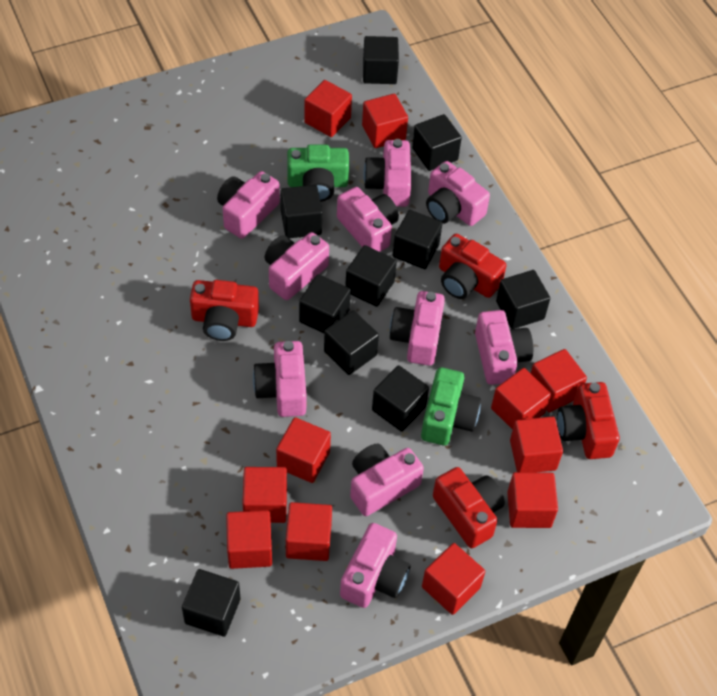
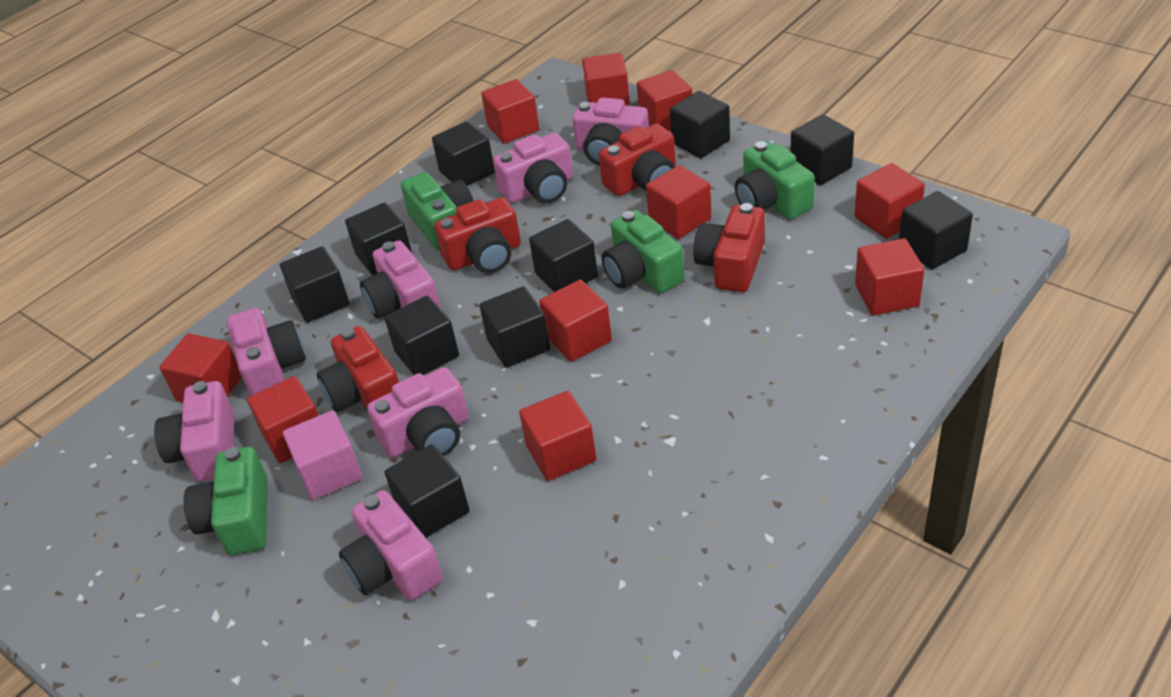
green camera: 2 -> 4
pink camera: 10 -> 7
pink cube: 0 -> 1
red cube: 11 -> 10

